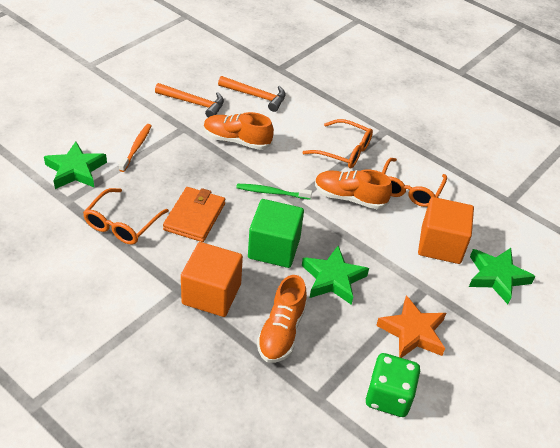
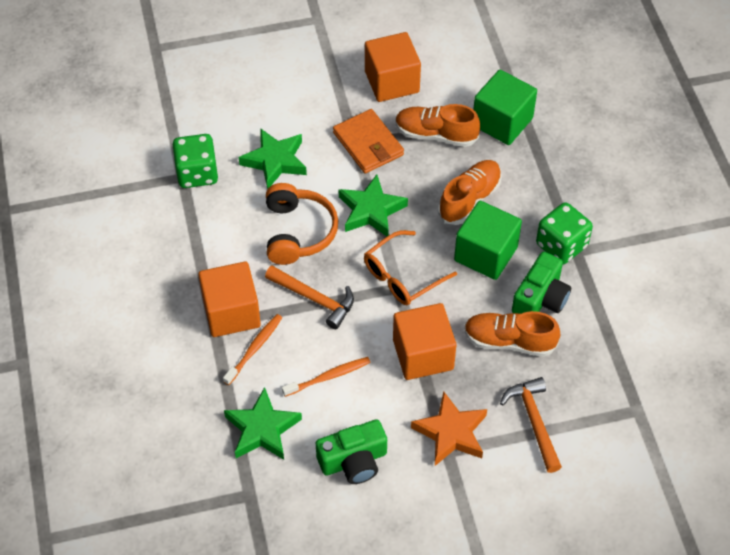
green camera: 0 -> 2
green cube: 1 -> 2
green dice: 1 -> 2
green toothbrush: 1 -> 0
orange cube: 2 -> 3
orange glasses: 3 -> 1
orange headphones: 0 -> 1
orange toothbrush: 1 -> 2

